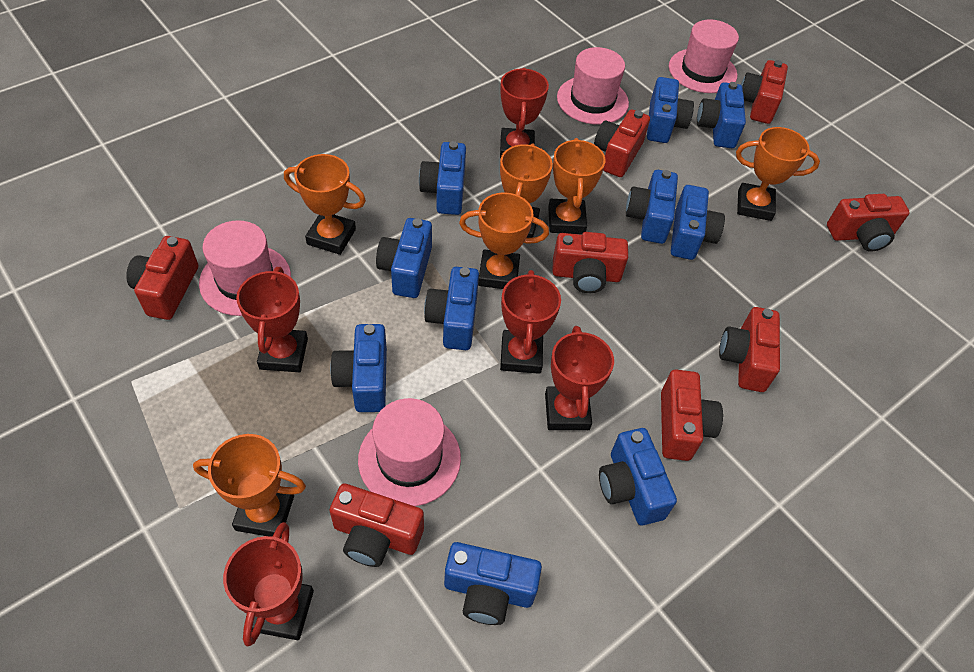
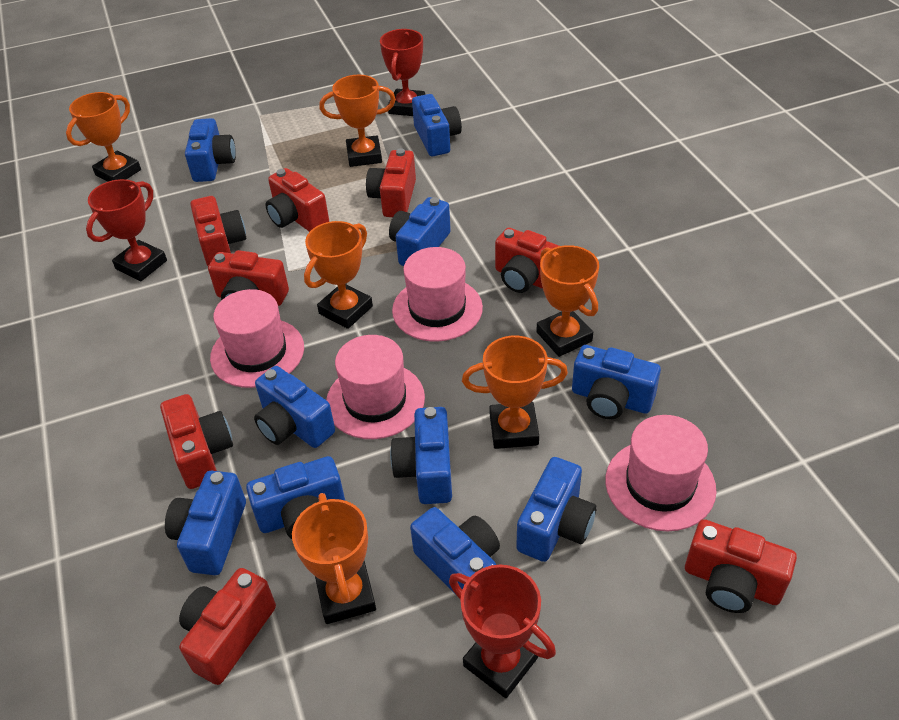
red trophy: 5 -> 3

